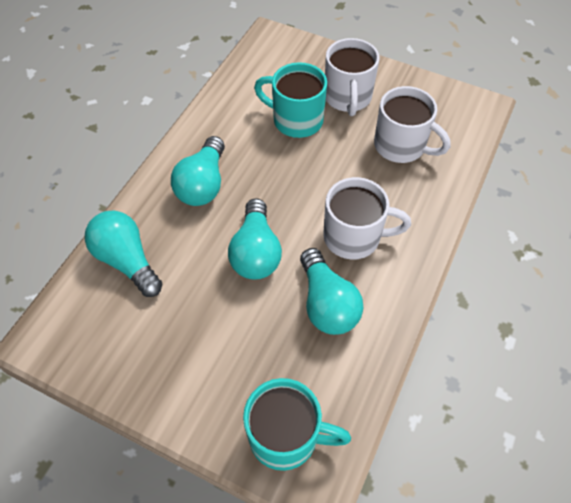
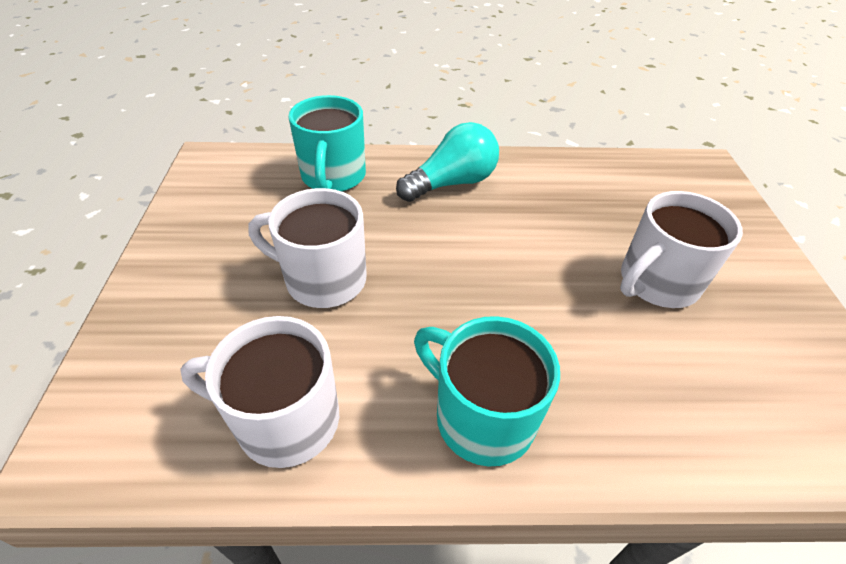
turquoise light bulb: 4 -> 1

